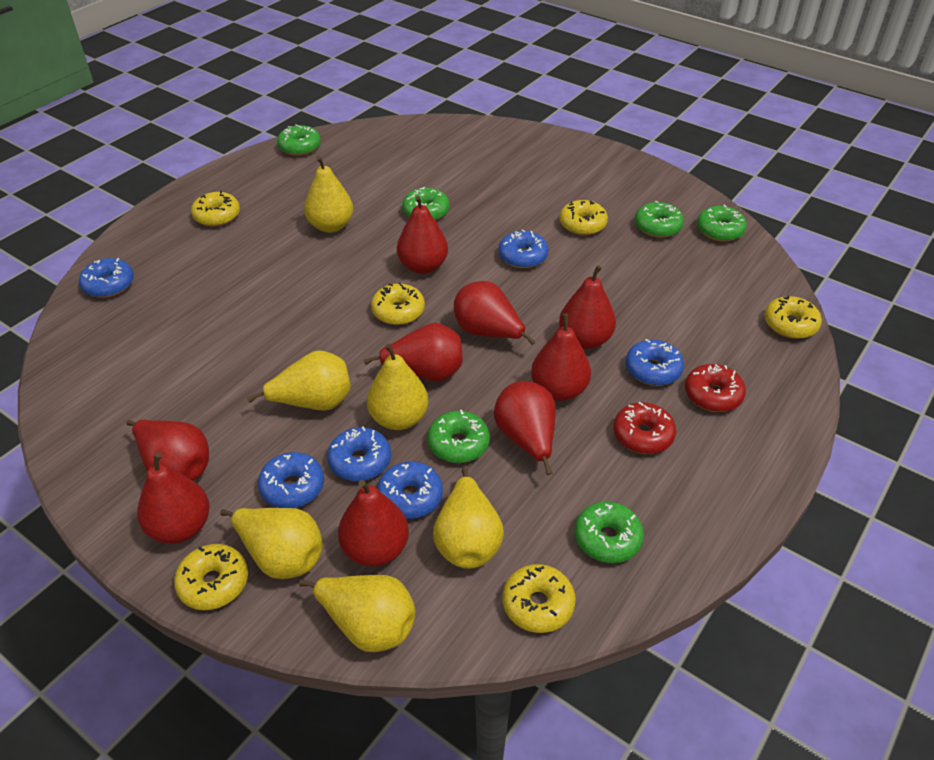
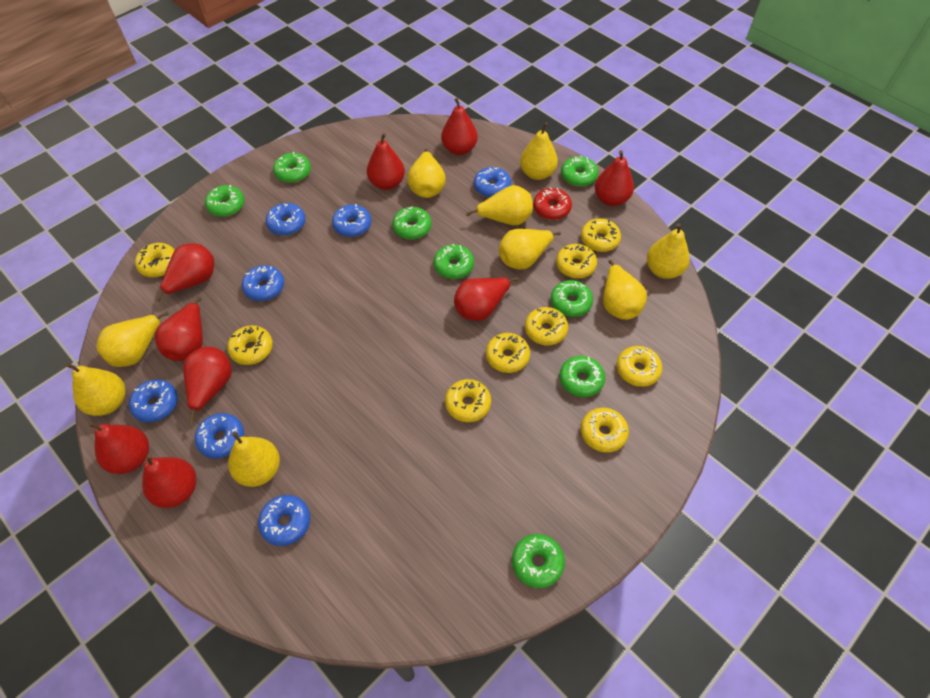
blue donut: 6 -> 7
green donut: 6 -> 8
red donut: 2 -> 1
yellow donut: 6 -> 9
yellow pear: 6 -> 9

